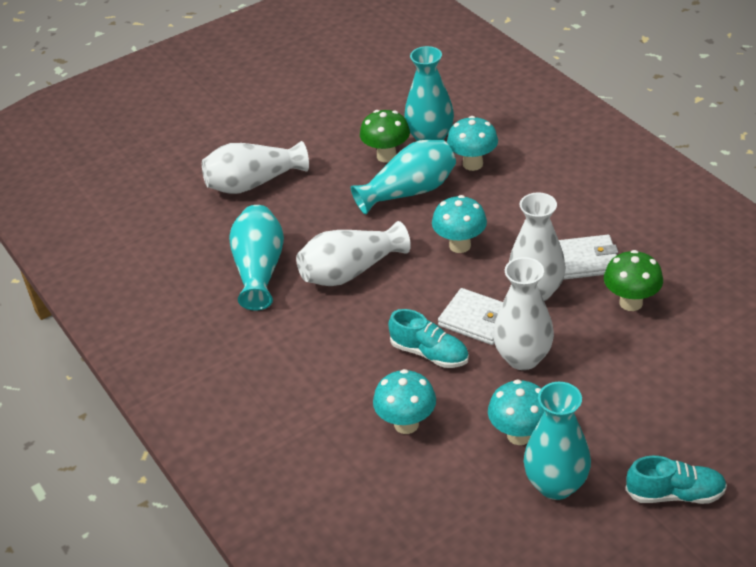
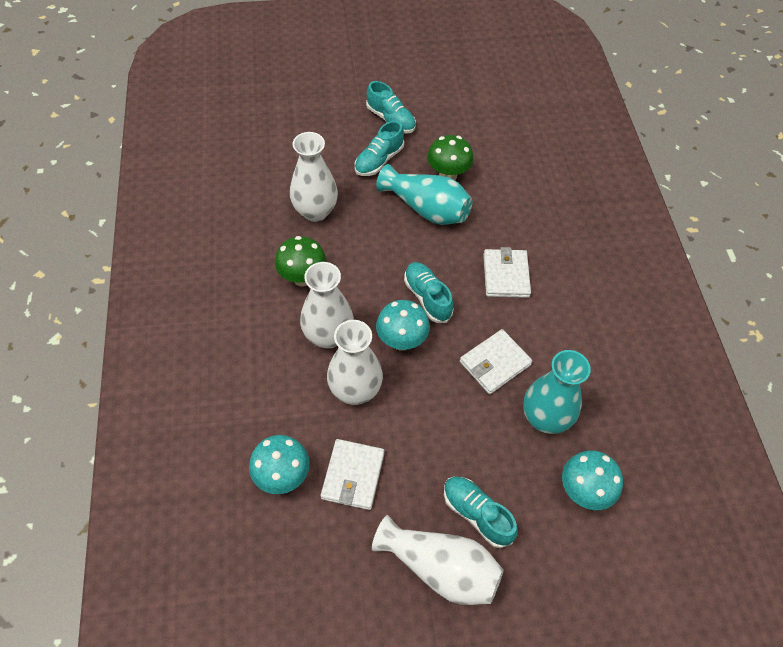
turquoise mushroom: 4 -> 3
turquoise shoe: 2 -> 4
turquoise vase: 4 -> 2
white wallet: 2 -> 3

